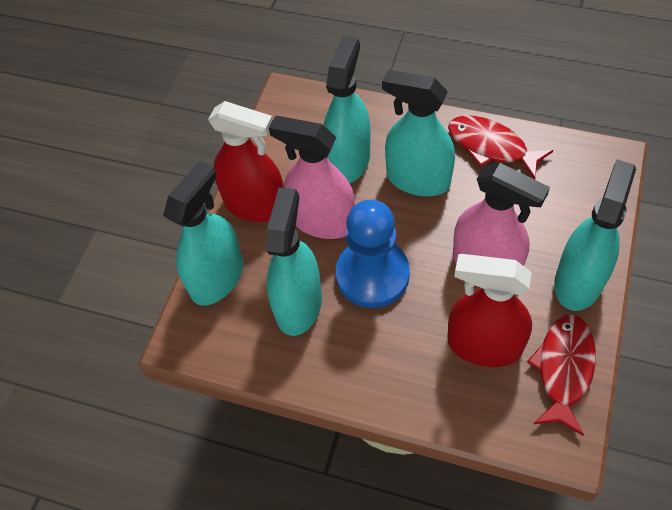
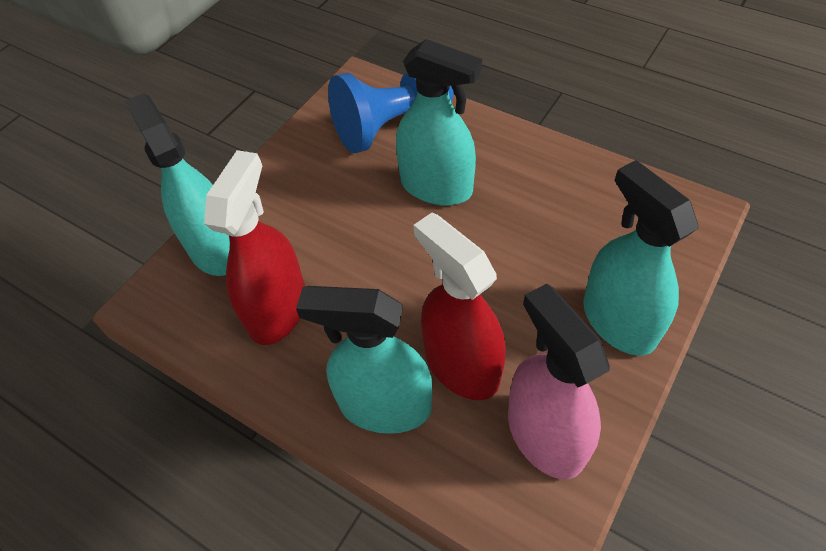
pink spray bottle: 2 -> 1
red fish: 2 -> 0
turquoise spray bottle: 5 -> 4

